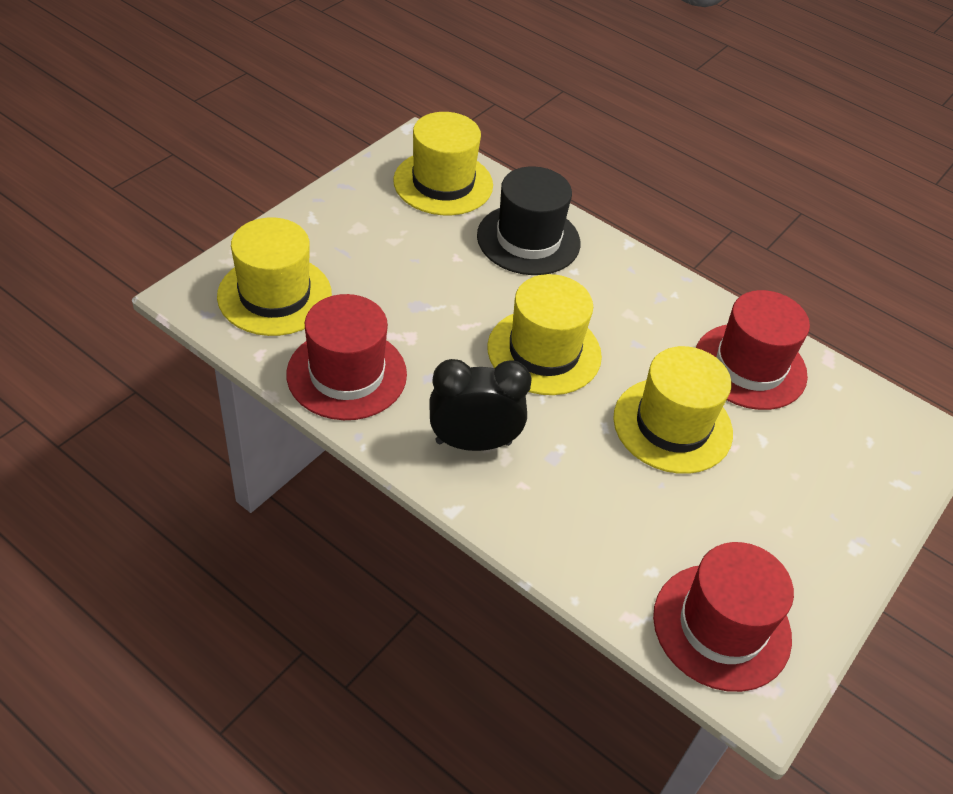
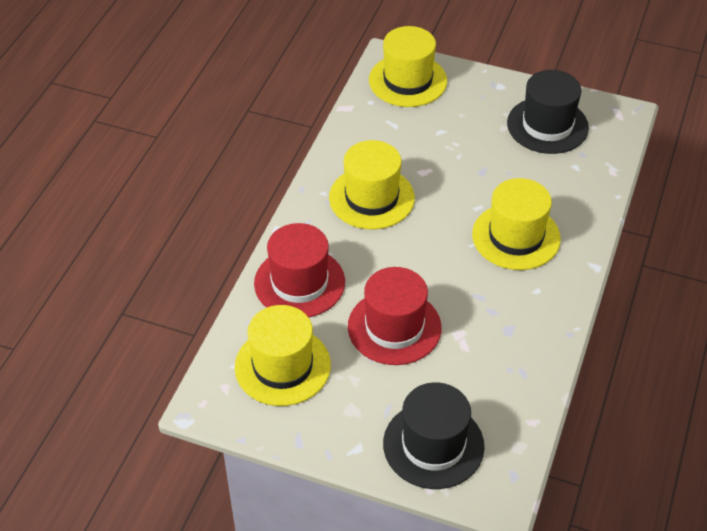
black clock: 1 -> 0
black hat: 1 -> 2
red hat: 3 -> 2

